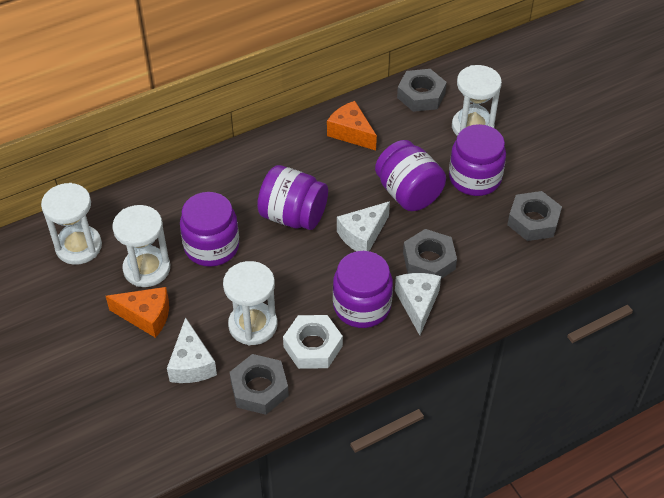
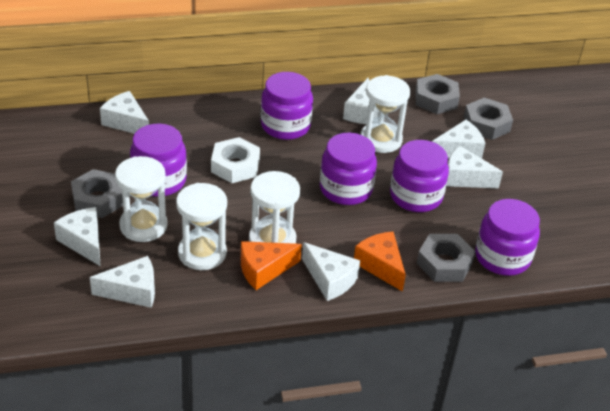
white cheese: 3 -> 7

